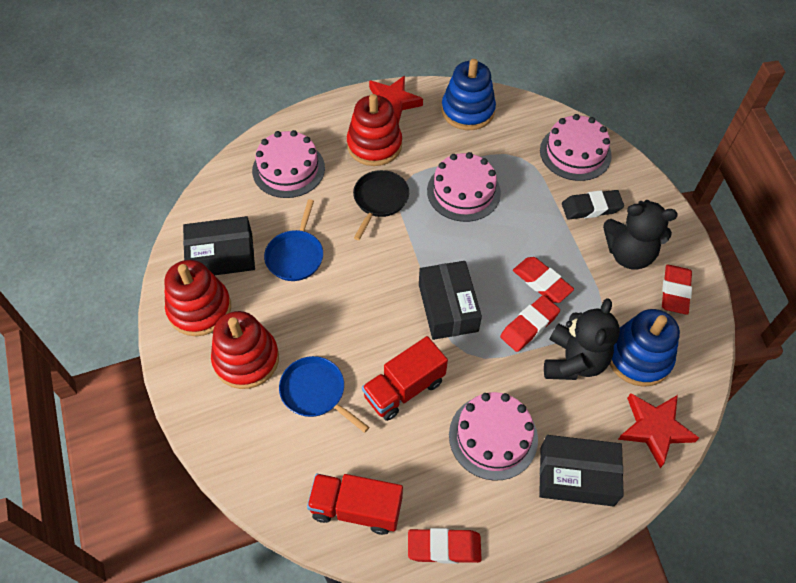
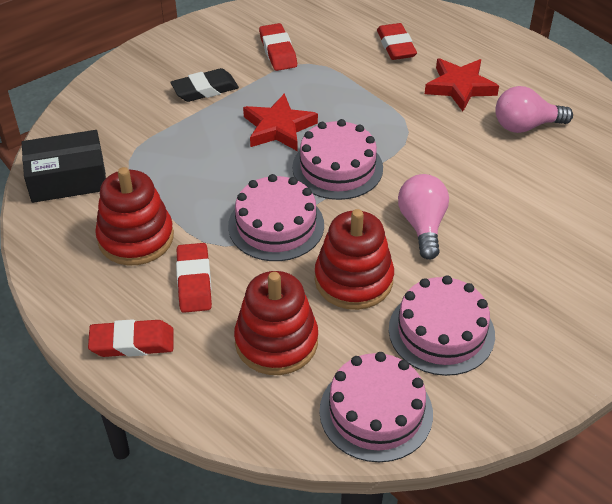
black box: 3 -> 1
black pan: 1 -> 0
black teddy bear: 2 -> 0
blue pan: 2 -> 0
blue stacking toy: 2 -> 0
pink light bulb: 0 -> 2
red truck: 2 -> 0

